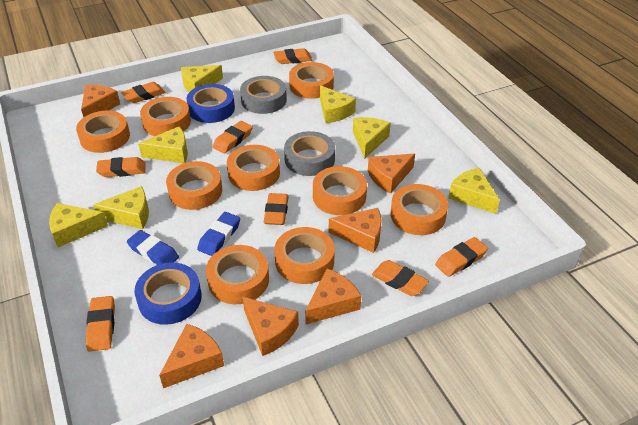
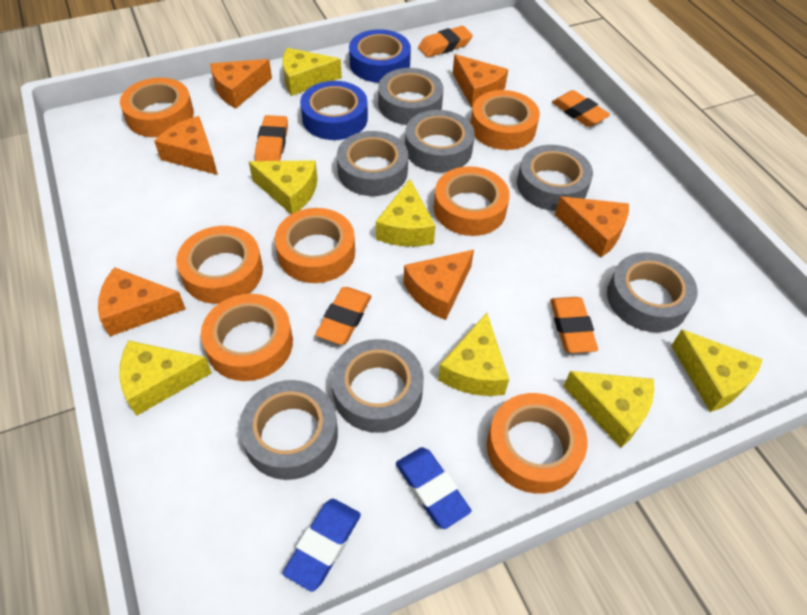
grey tape: 2 -> 7
orange eraser: 8 -> 5
orange tape: 9 -> 7

